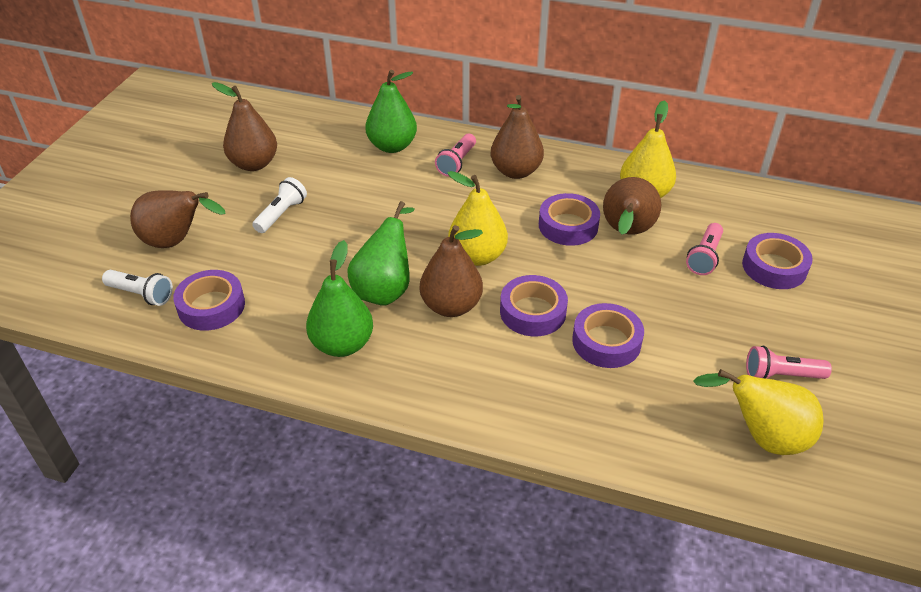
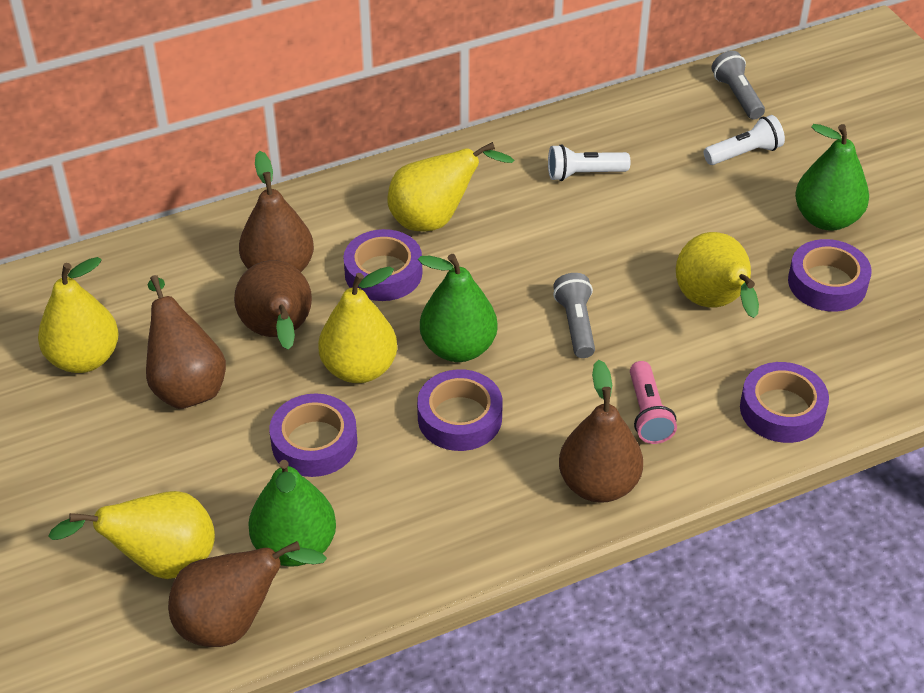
grey flashlight: 0 -> 2
pink flashlight: 3 -> 1
yellow pear: 3 -> 5

